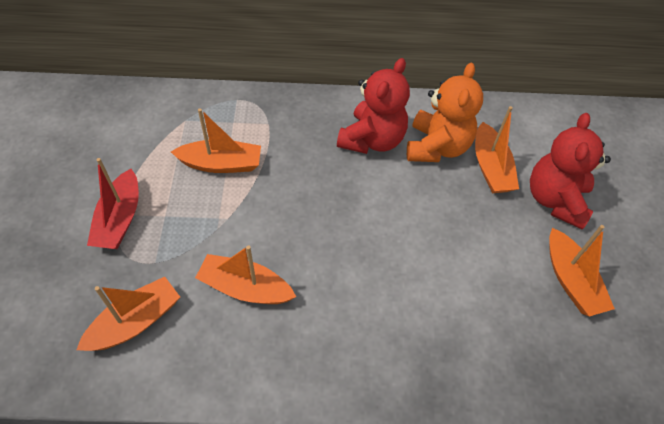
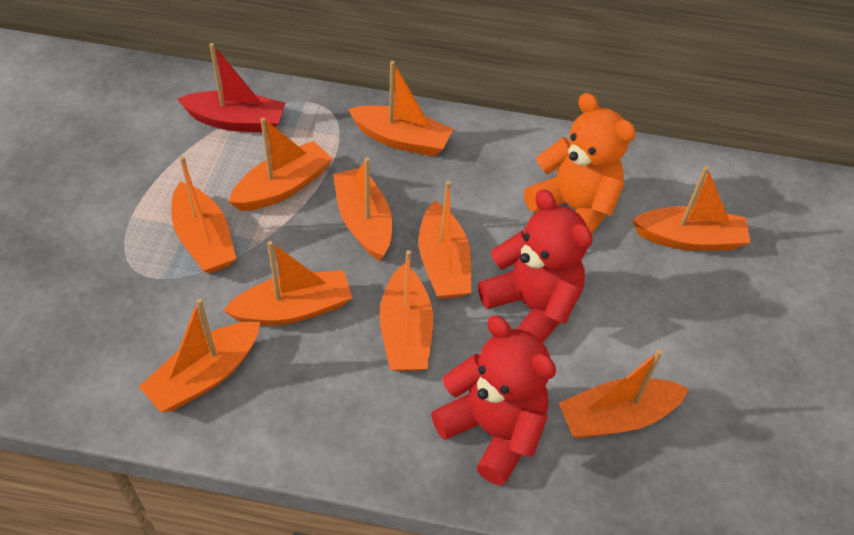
orange boat: 5 -> 10

